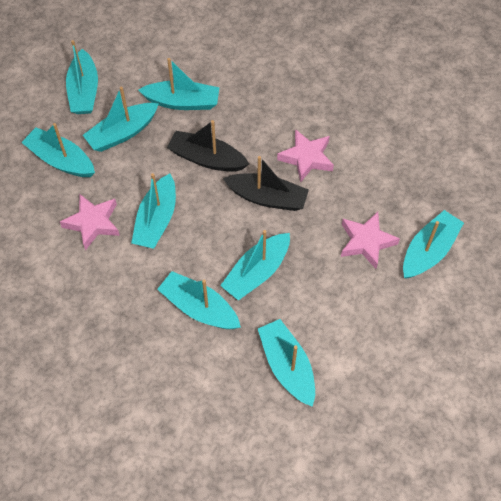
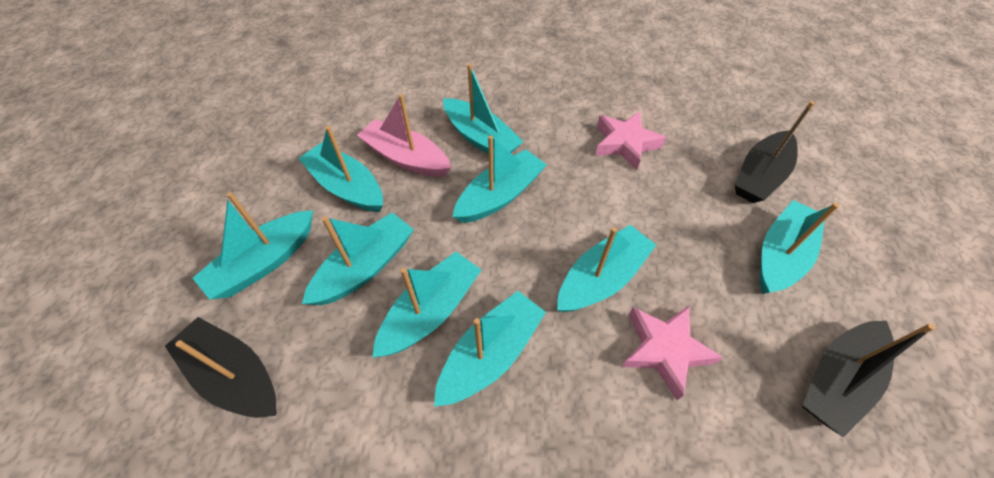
black boat: 2 -> 3
pink boat: 0 -> 1
pink star: 3 -> 2

